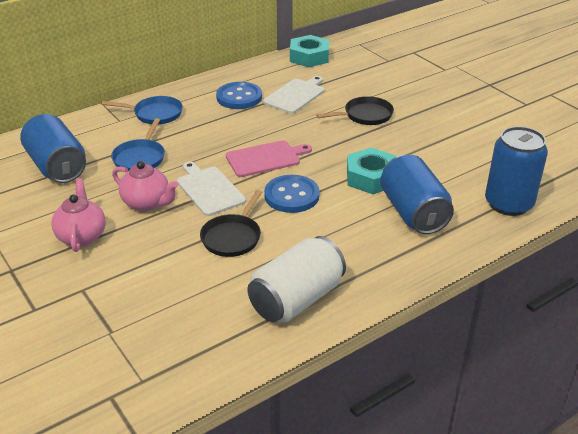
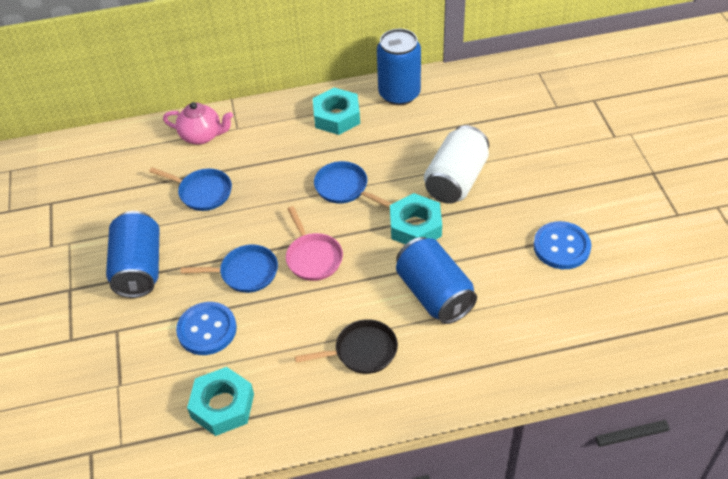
black pan: 2 -> 1
blue pan: 2 -> 3
pink cutting board: 1 -> 0
pink pan: 0 -> 1
pink teapot: 2 -> 1
turquoise nut: 2 -> 3
white cutting board: 2 -> 0

